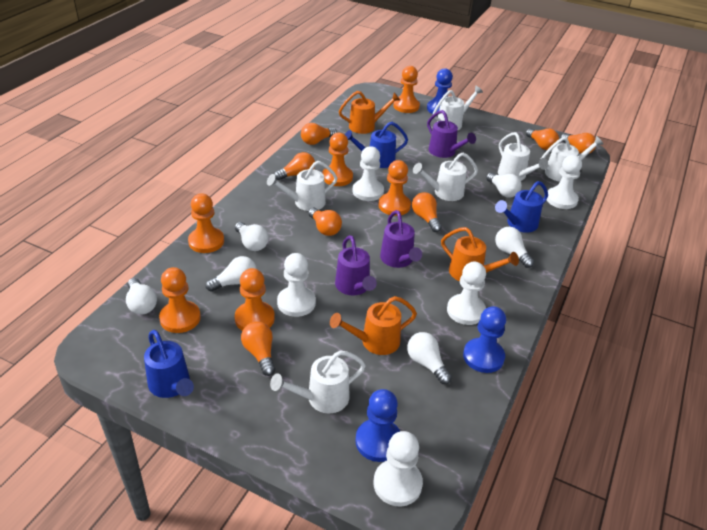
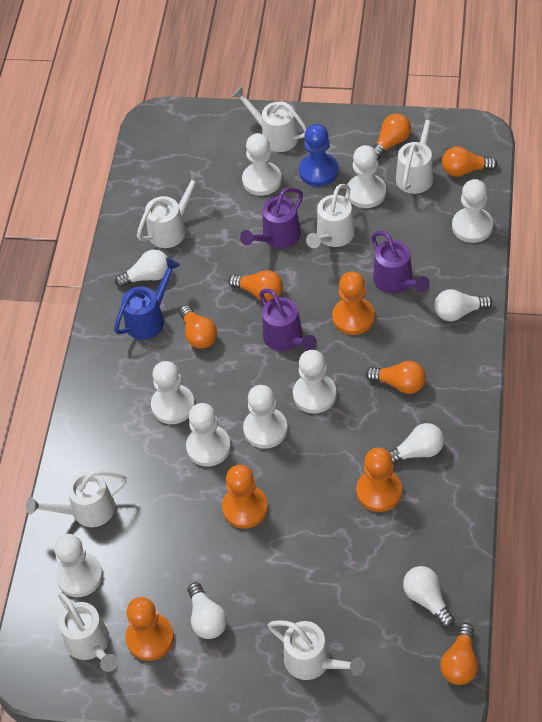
blue pawn: 3 -> 1
blue watering can: 3 -> 1
orange light bulb: 7 -> 6
orange pawn: 6 -> 4
orange watering can: 3 -> 0
white light bulb: 6 -> 5
white pawn: 5 -> 8
white watering can: 6 -> 7

